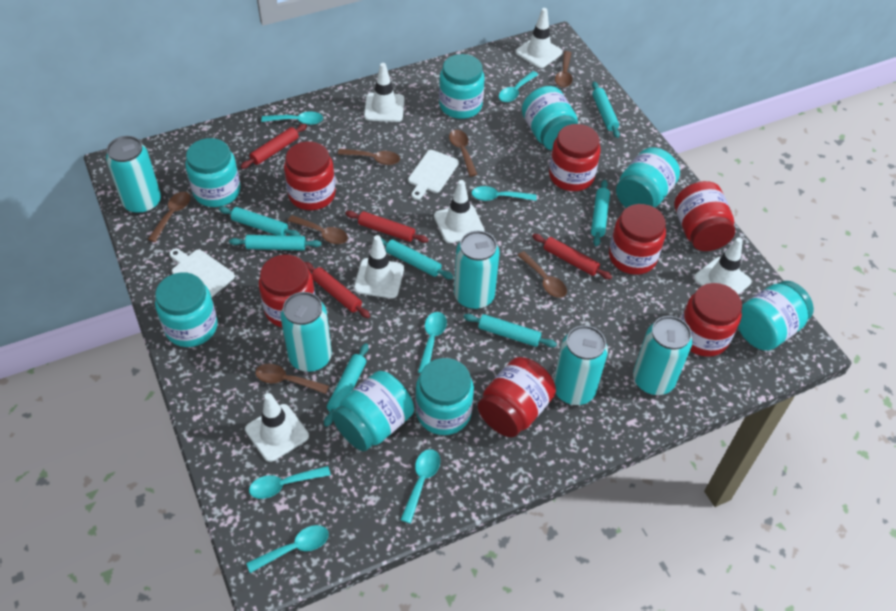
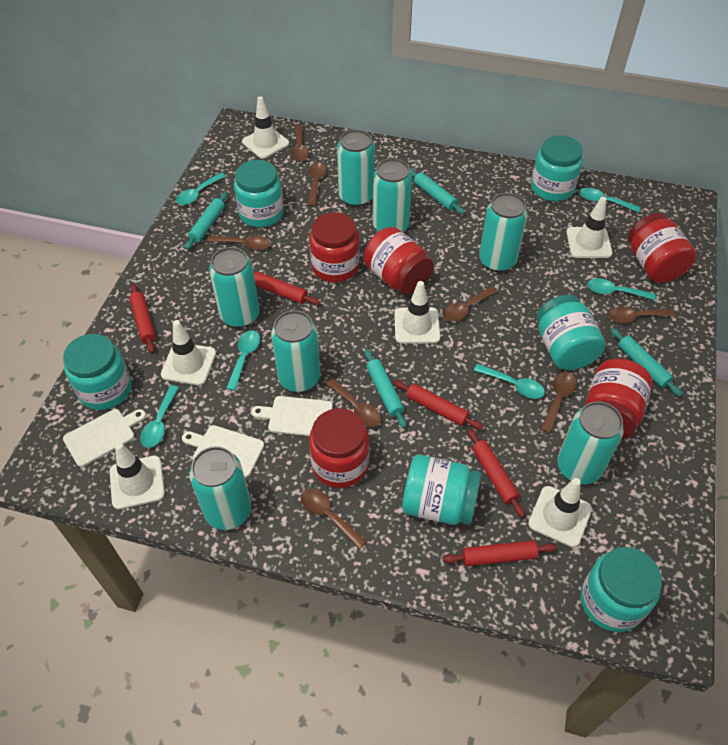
brown spoon: 7 -> 8
red jar: 7 -> 5
red rolling pin: 4 -> 5
turquoise can: 5 -> 7
turquoise jar: 8 -> 6
turquoise rolling pin: 7 -> 4
turquoise spoon: 7 -> 6
white cutting board: 2 -> 3

